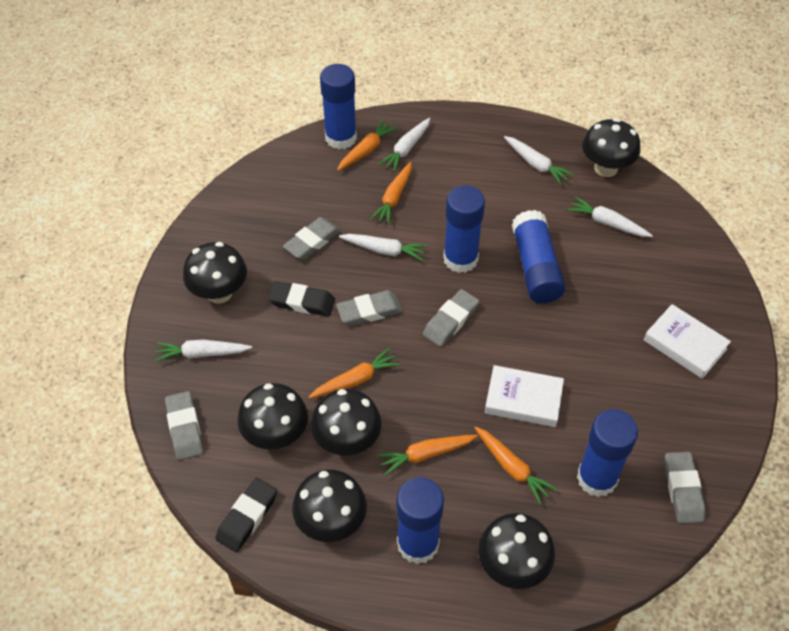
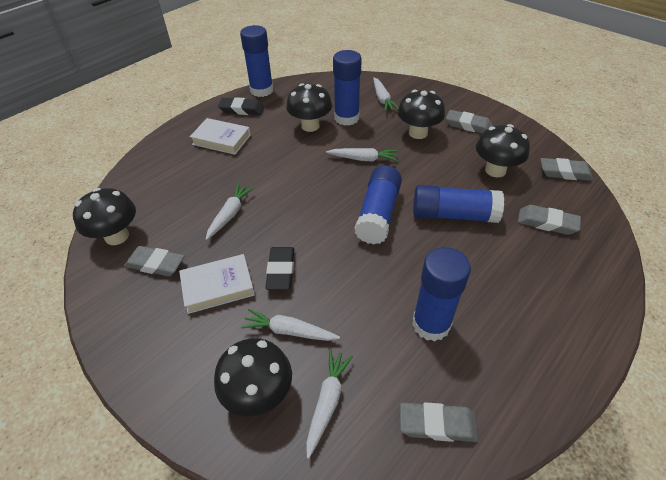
black mushroom: 6 -> 5
orange carrot: 5 -> 0

